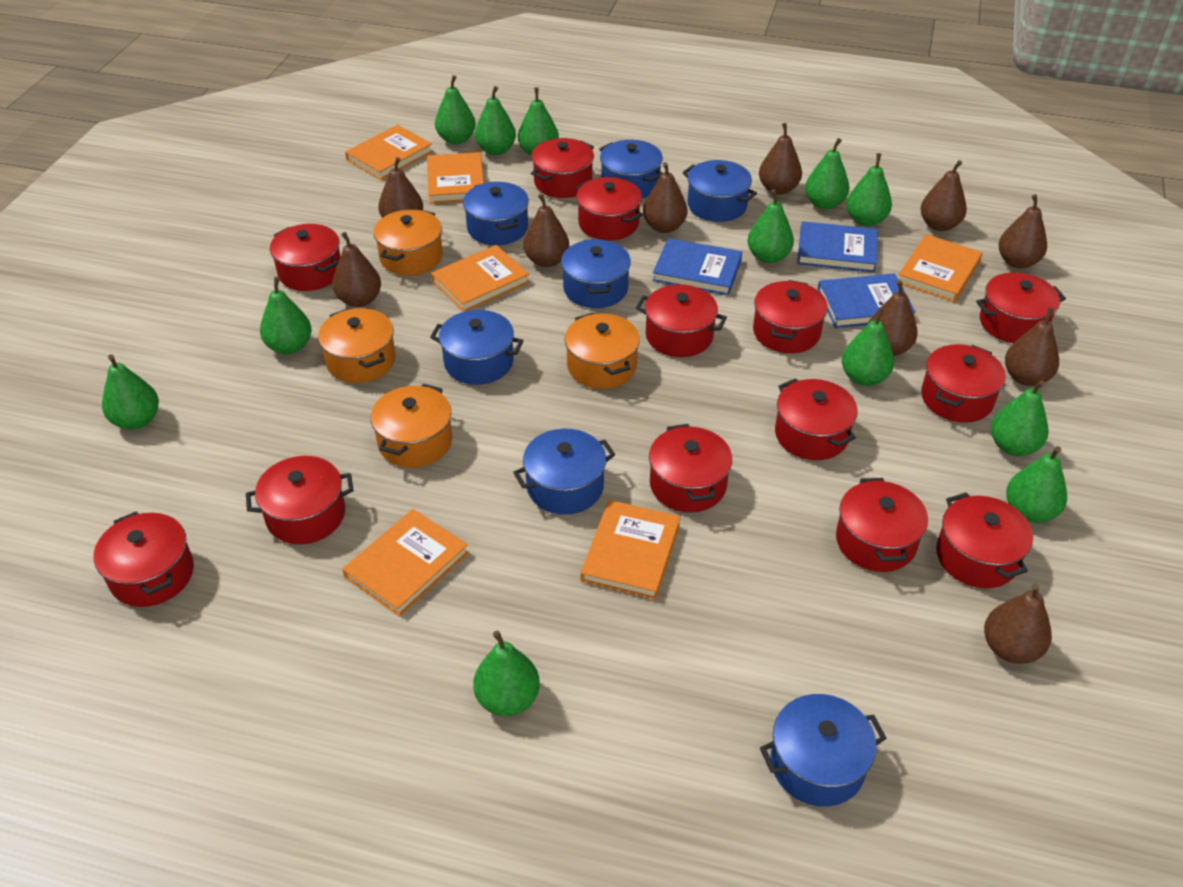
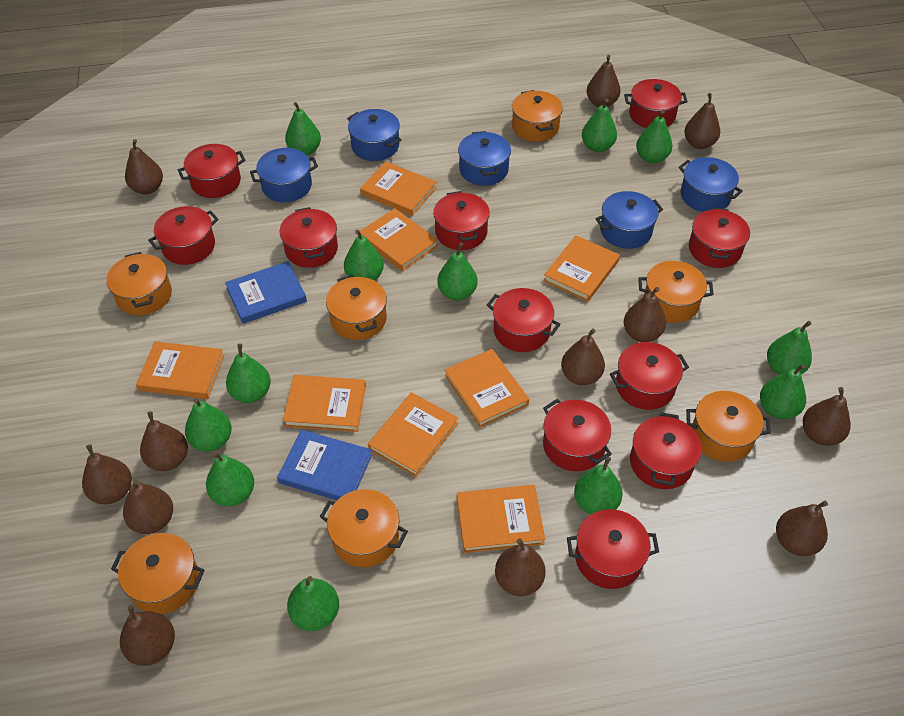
blue book: 3 -> 2
blue pot: 7 -> 5
brown pear: 10 -> 12
orange book: 6 -> 8
orange pot: 4 -> 7
red pot: 13 -> 11

